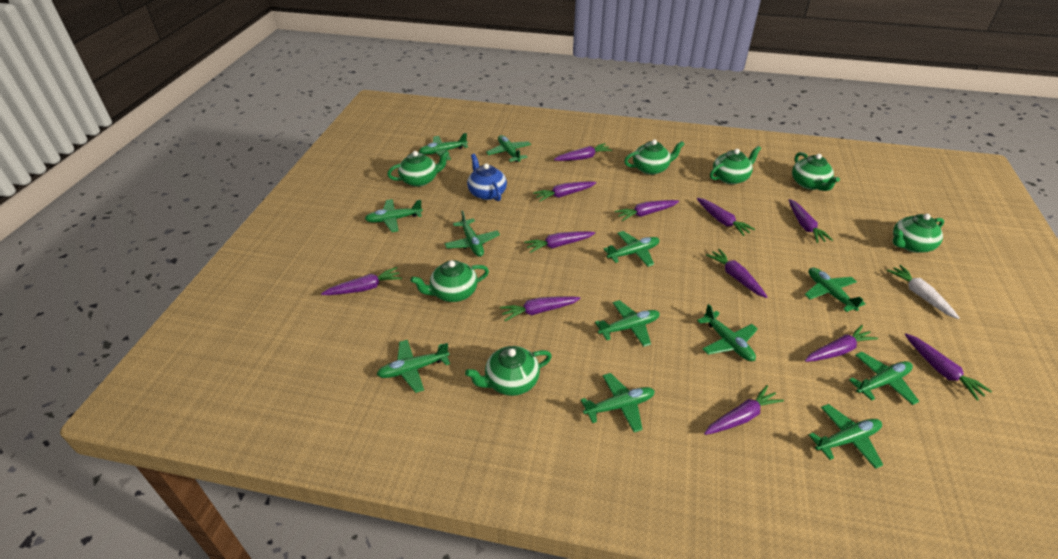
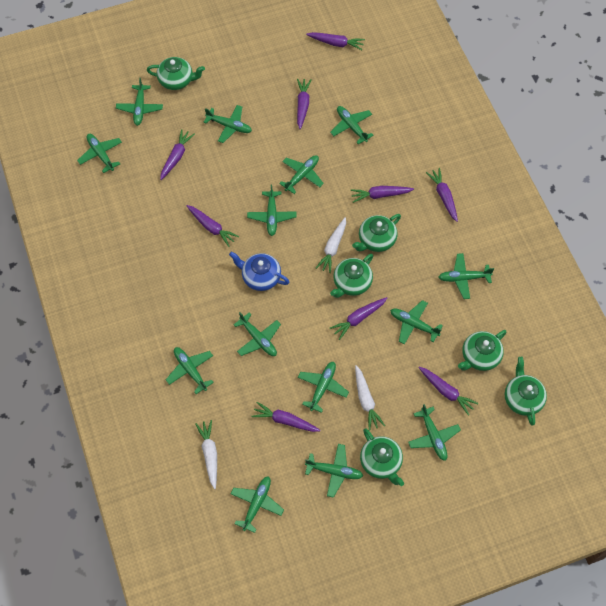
green plane: 12 -> 14
green teapot: 7 -> 6
purple carrot: 12 -> 9
white carrot: 1 -> 3

